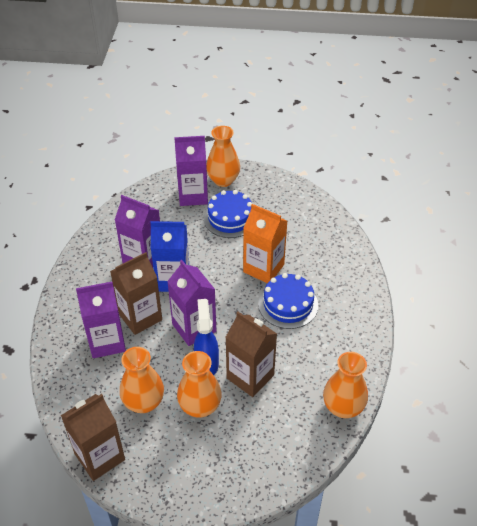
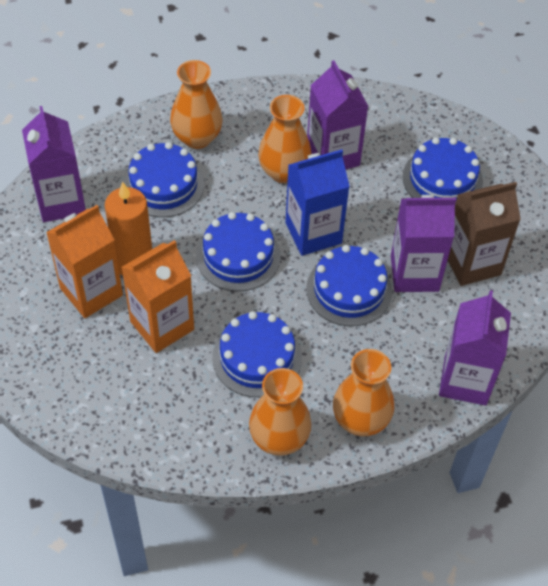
blue cake: 2 -> 5
blue spray bottle: 1 -> 0
brown carton: 3 -> 1
orange candle: 0 -> 1
orange carton: 1 -> 2

